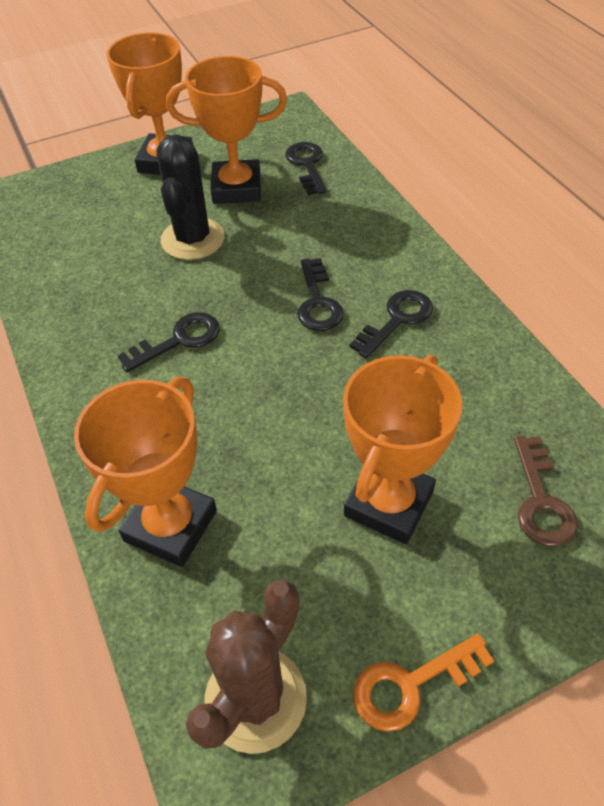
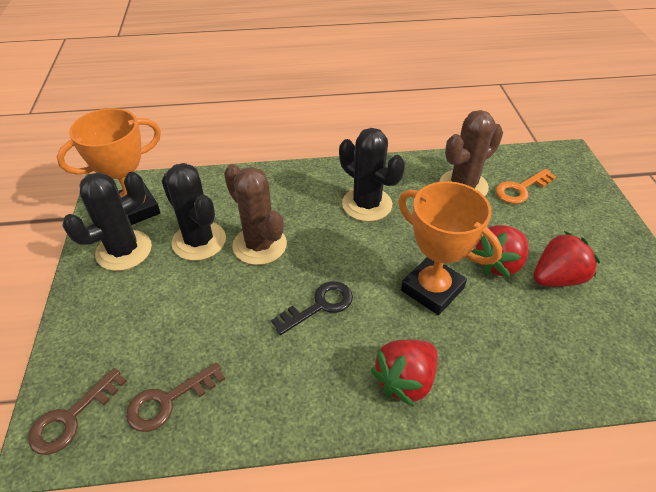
black cactus: 1 -> 3
black key: 4 -> 1
brown cactus: 1 -> 2
brown key: 1 -> 2
orange trophy: 4 -> 2
red strawberry: 0 -> 3

